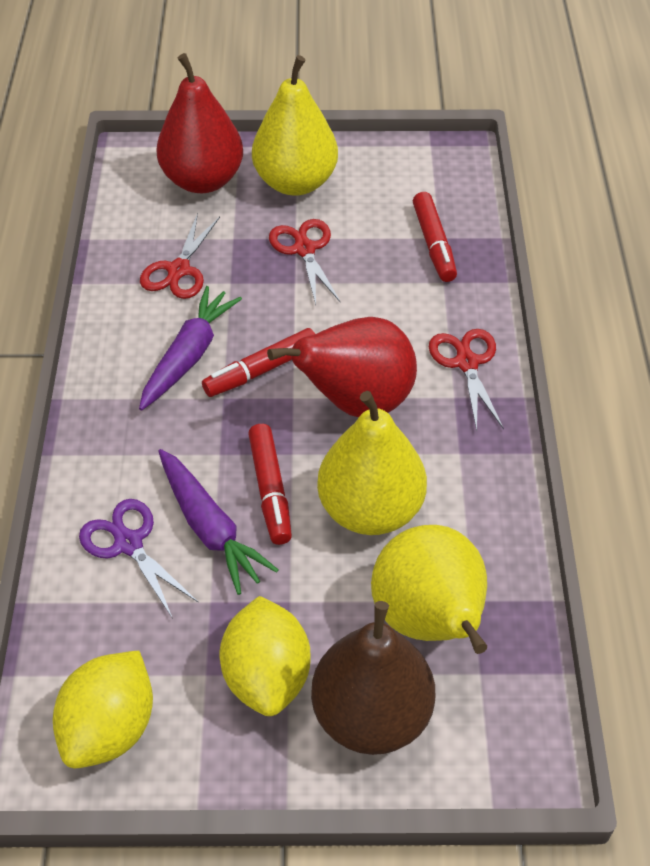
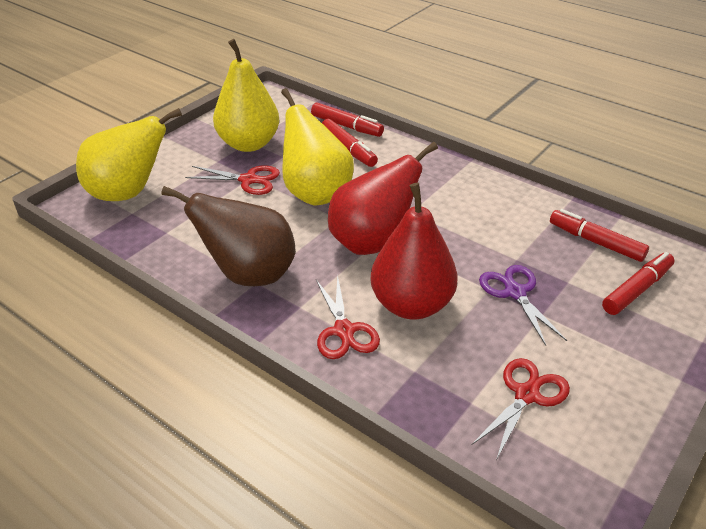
purple carrot: 2 -> 0
red marker: 3 -> 4
yellow lemon: 2 -> 0

